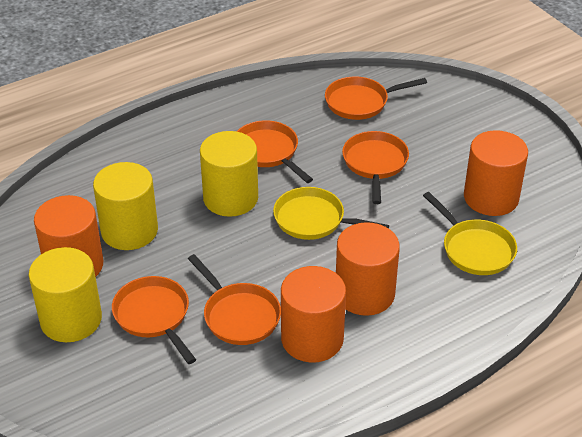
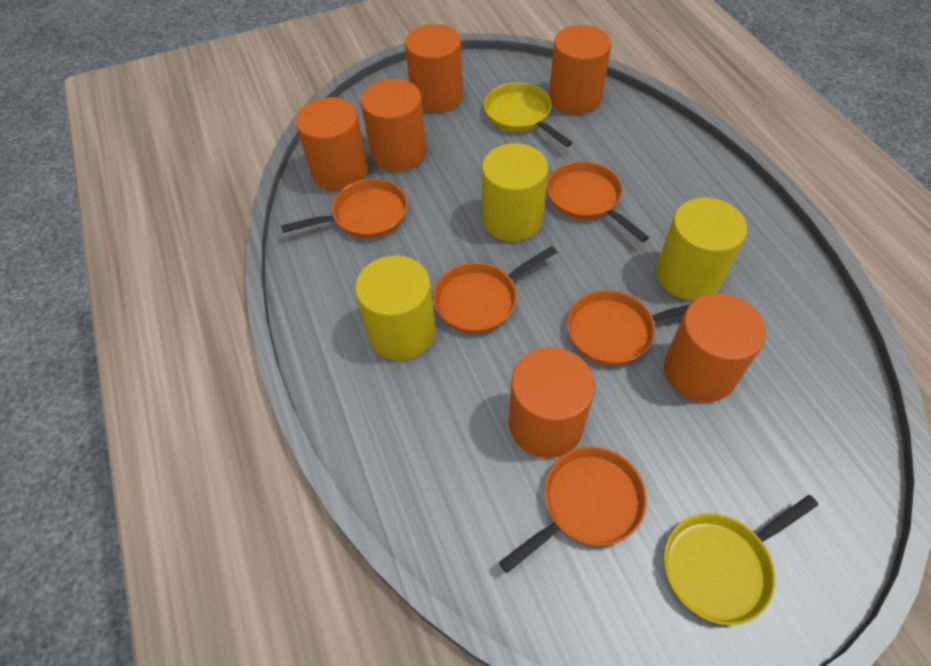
orange cylinder: 4 -> 6

